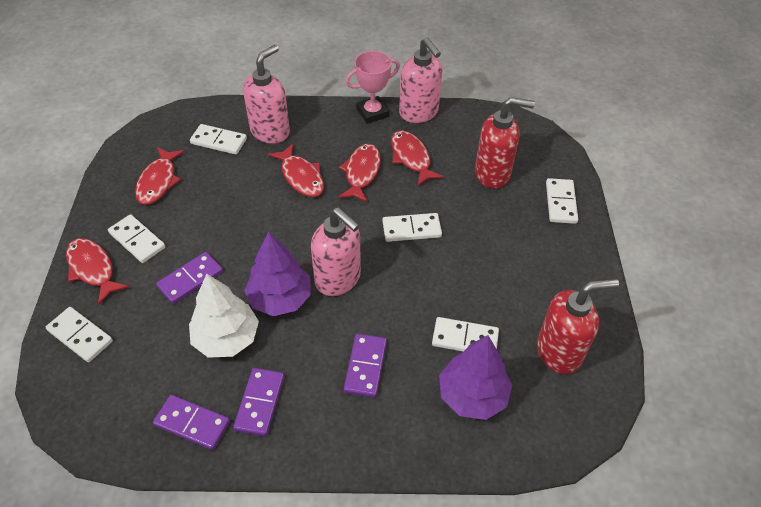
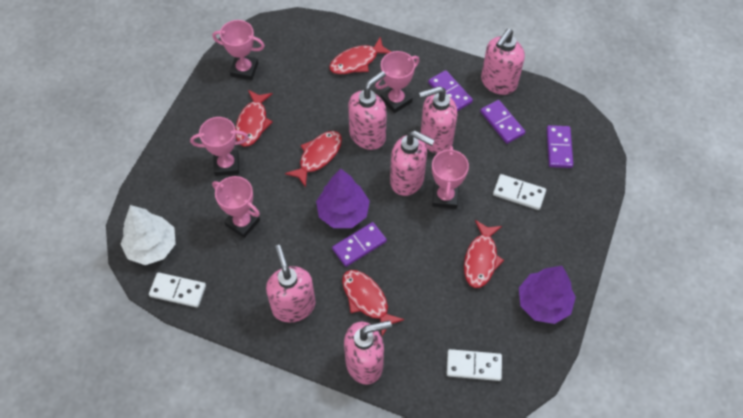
pink soap dispenser: 3 -> 6
pink trophy: 1 -> 5
red soap dispenser: 2 -> 0
white domino: 6 -> 3

